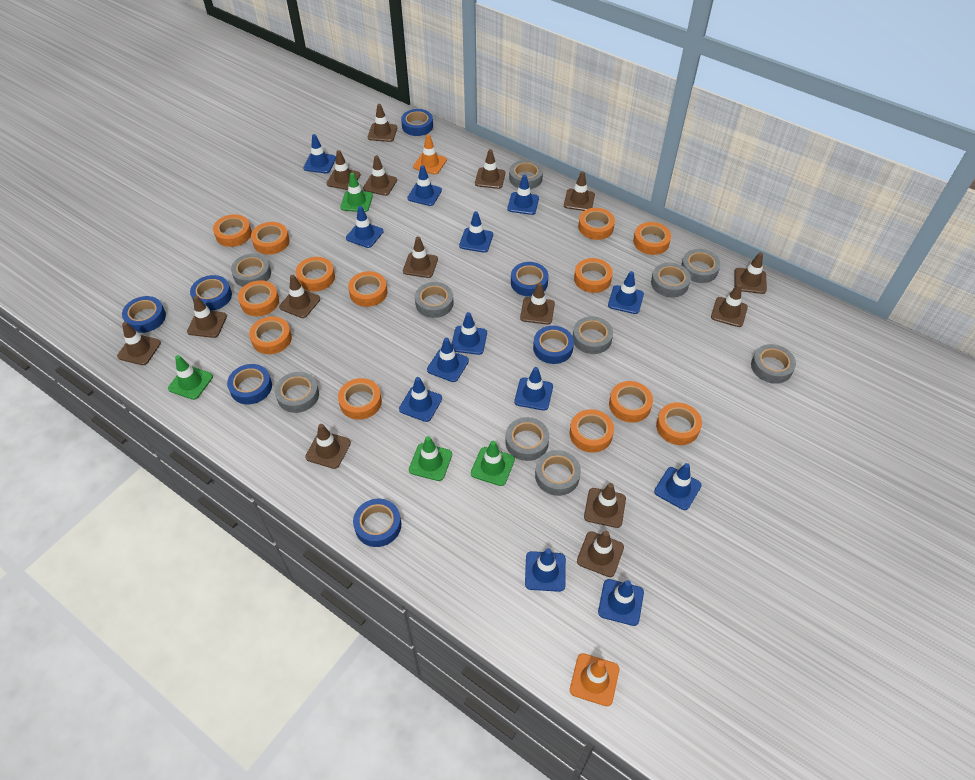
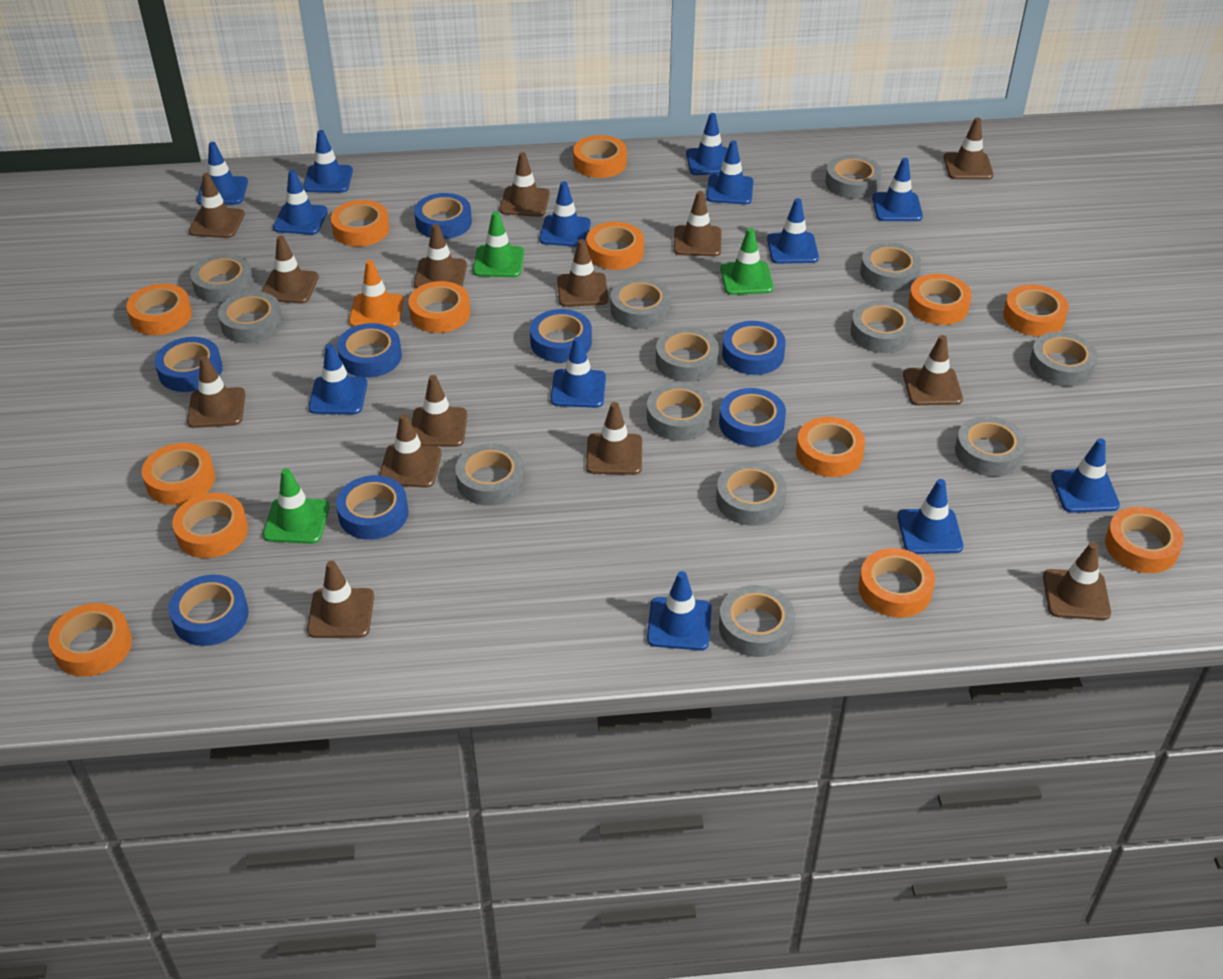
blue tape: 7 -> 8
brown traffic cone: 15 -> 14
green traffic cone: 4 -> 3
grey tape: 10 -> 13
orange traffic cone: 2 -> 1

